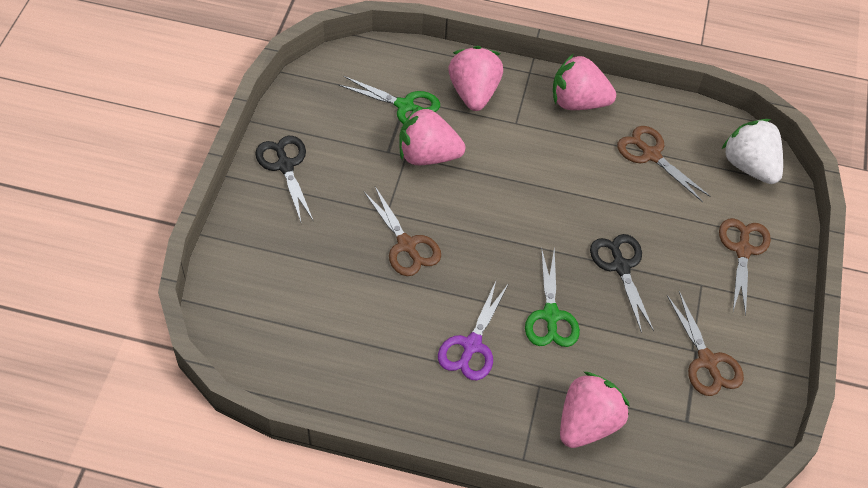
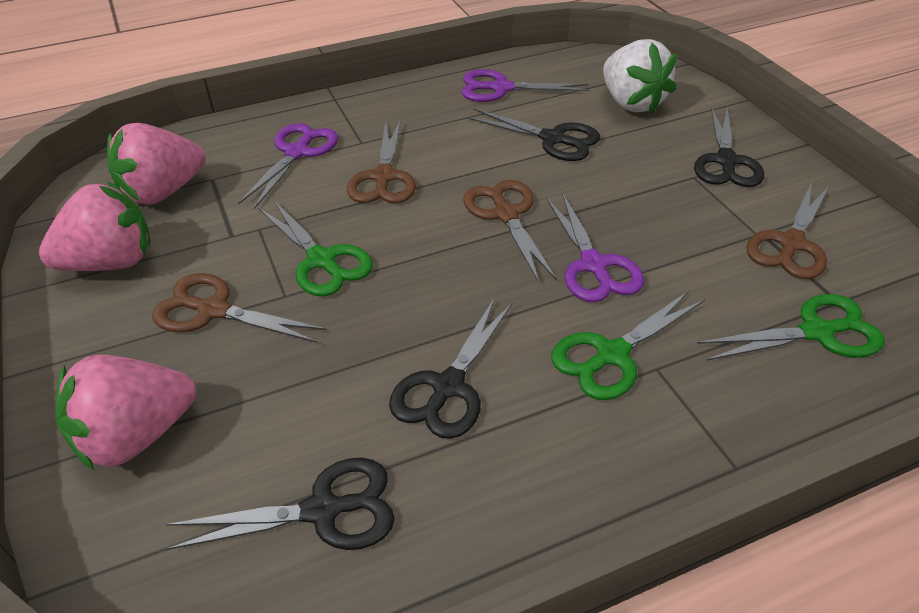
black scissors: 2 -> 4
green scissors: 2 -> 3
pink strawberry: 4 -> 3
purple scissors: 1 -> 3

